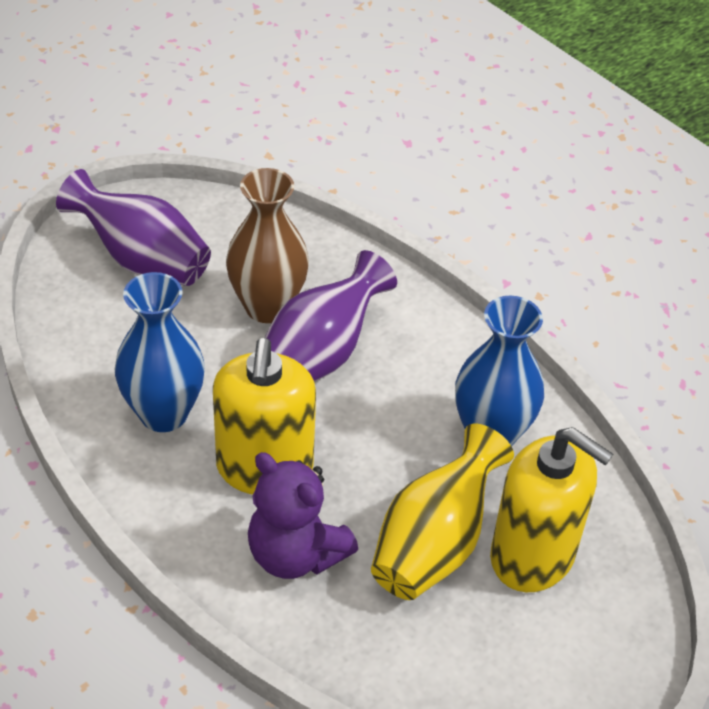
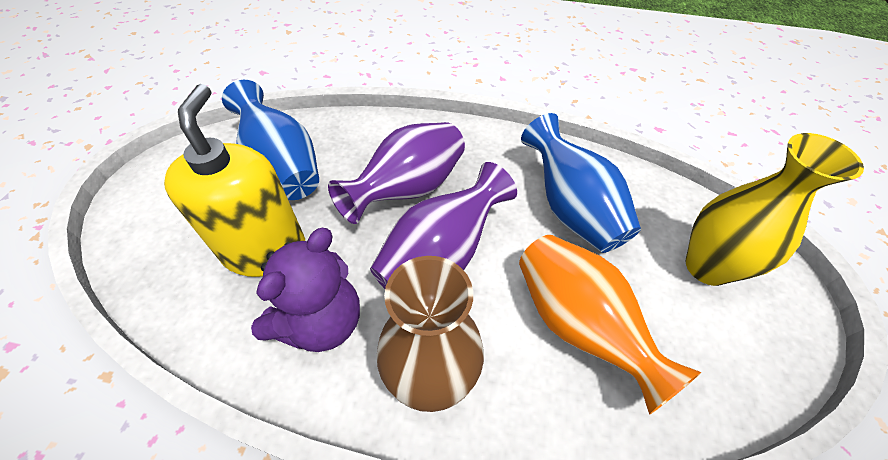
orange vase: 0 -> 1
yellow soap dispenser: 2 -> 1

